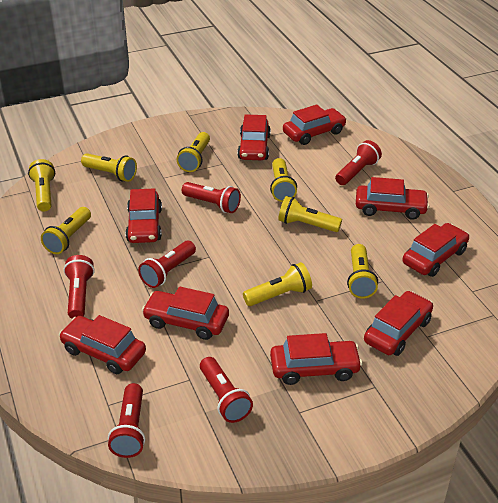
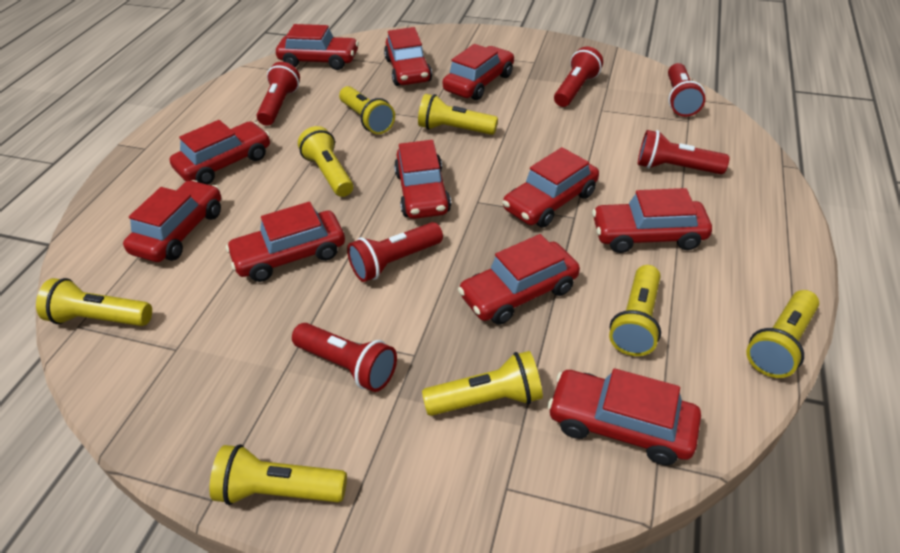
red car: 9 -> 11

